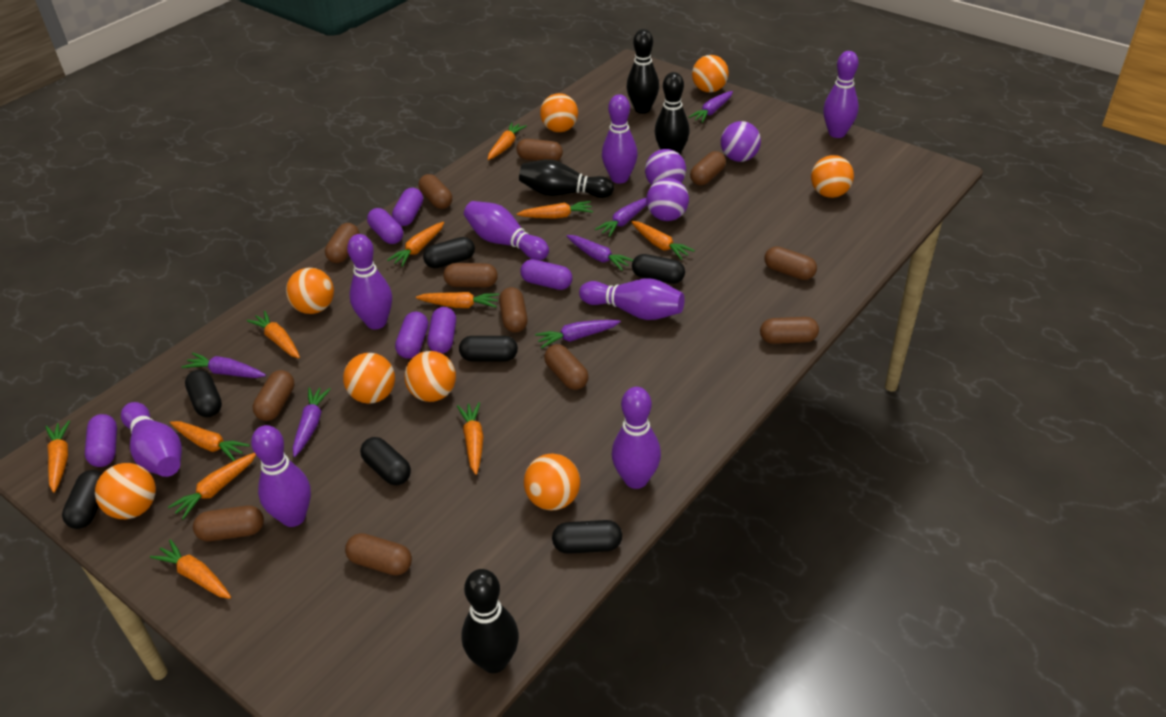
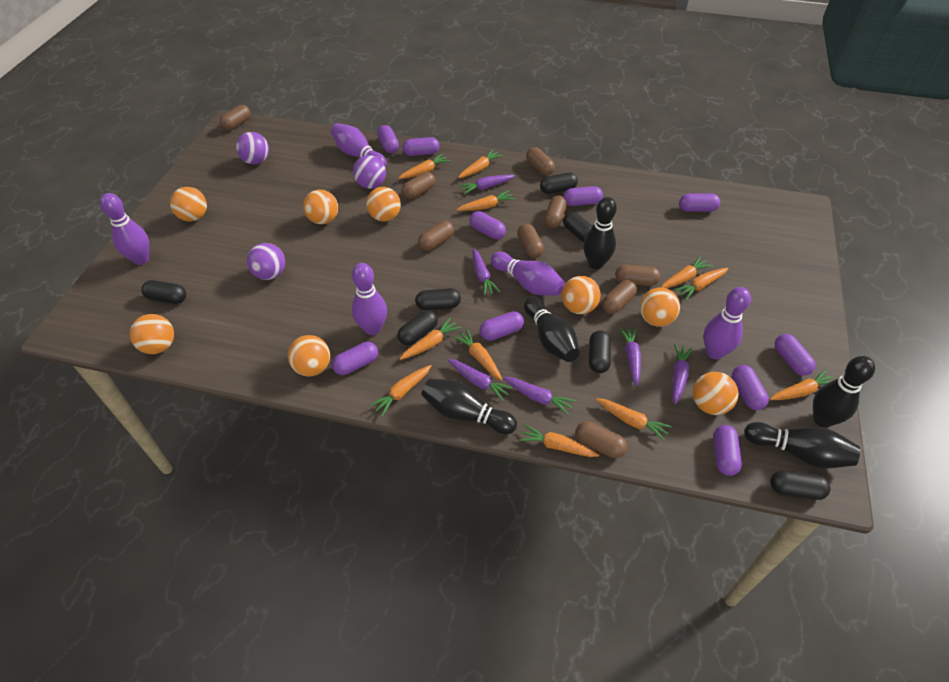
black bowling pin: 4 -> 5
brown capsule: 12 -> 9
purple bowling pin: 8 -> 5
purple capsule: 6 -> 10

